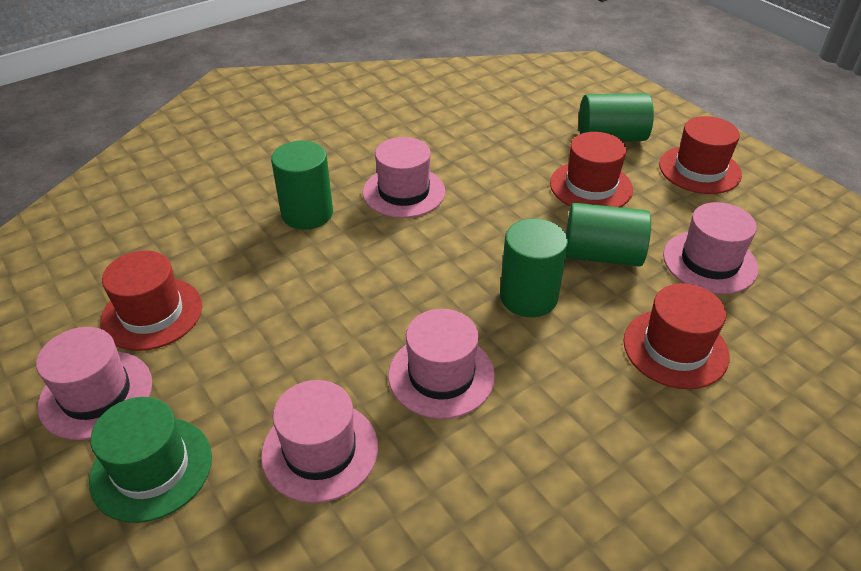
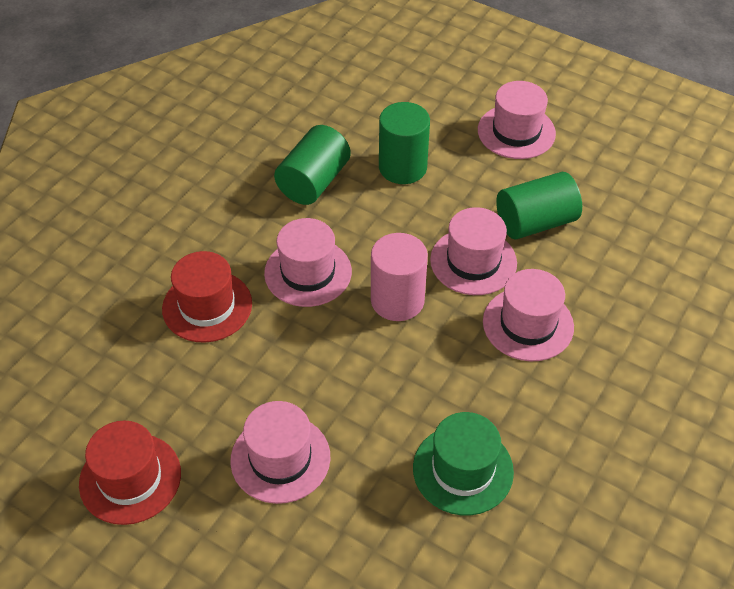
green cylinder: 4 -> 3
pink cylinder: 0 -> 1
red hat: 4 -> 2

